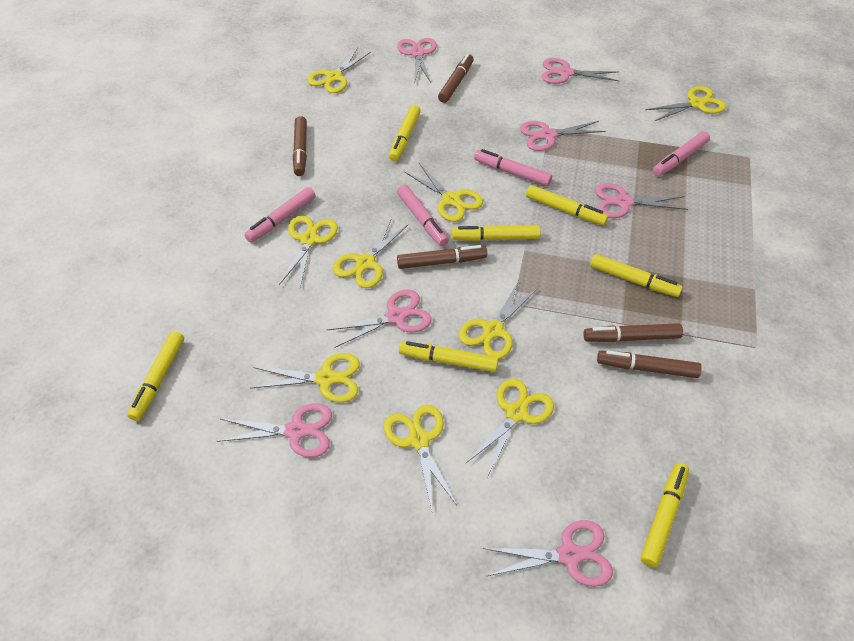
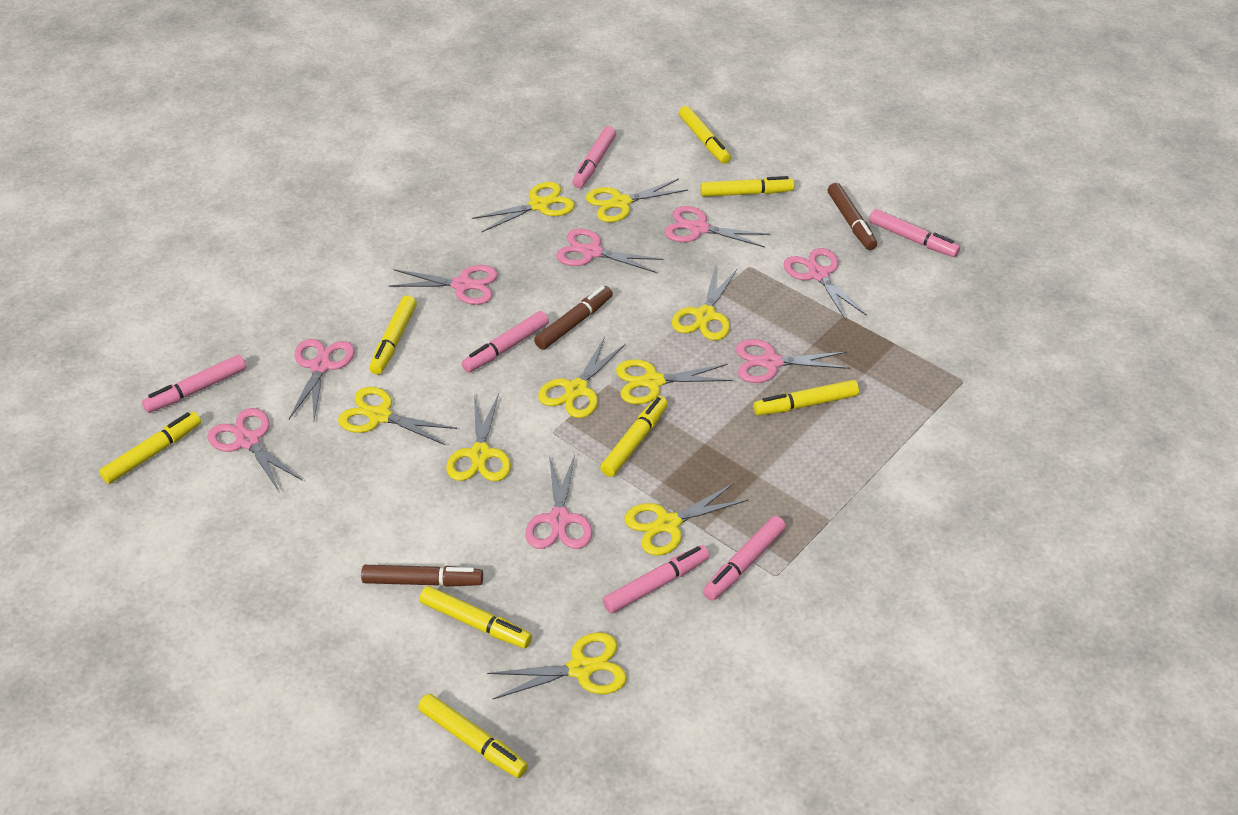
brown marker: 5 -> 3
pink marker: 4 -> 6
pink scissors: 7 -> 8
yellow marker: 7 -> 8

